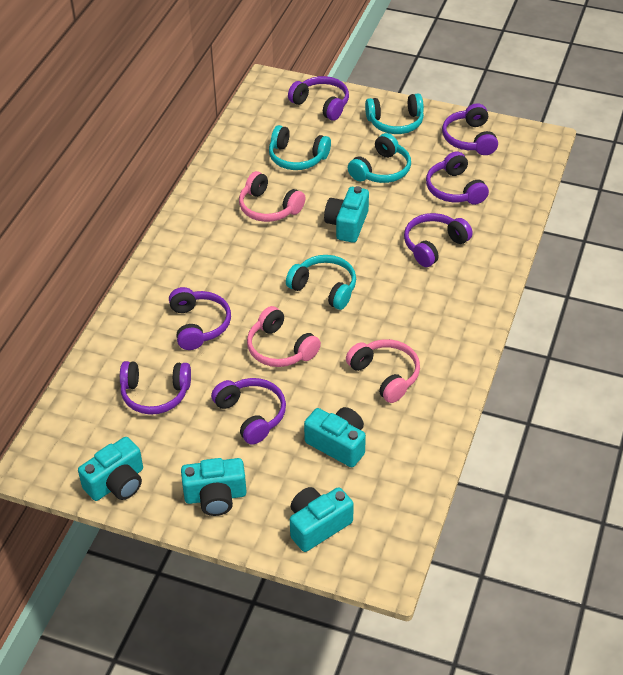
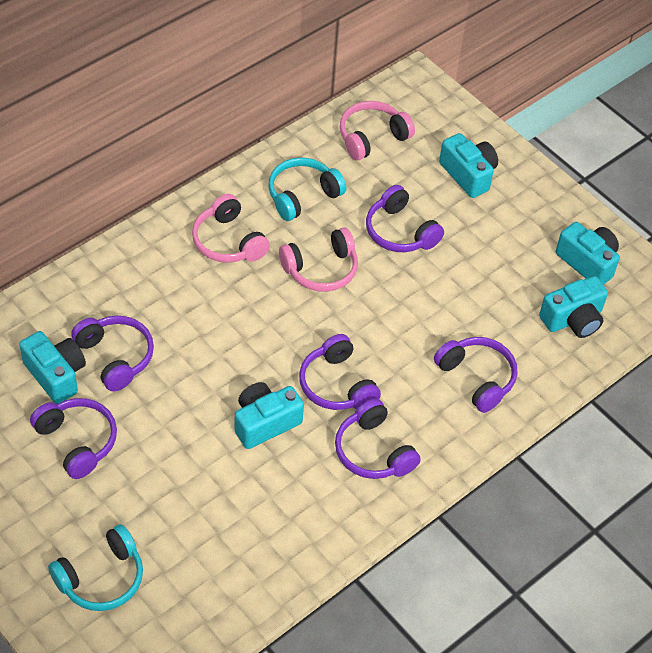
purple headphones: 7 -> 6
turquoise headphones: 4 -> 2

